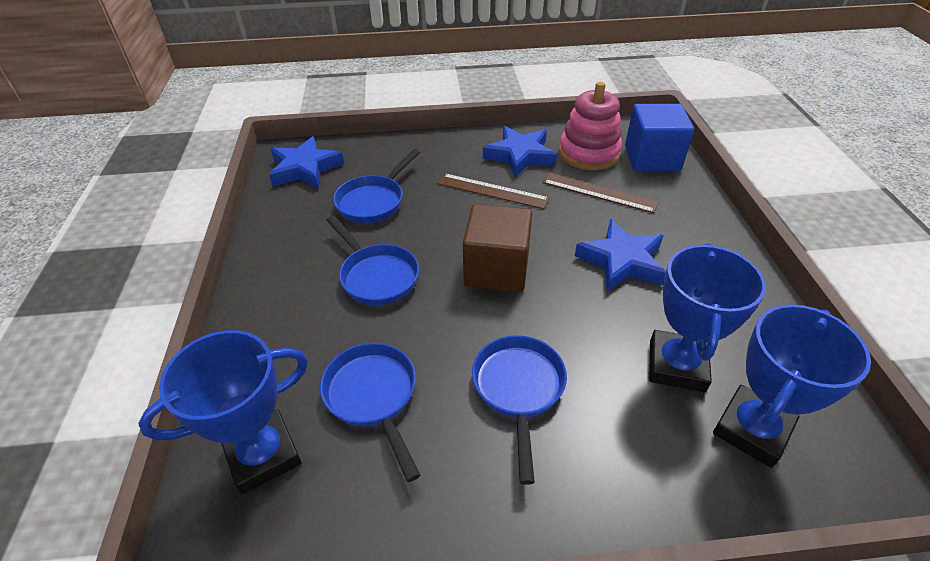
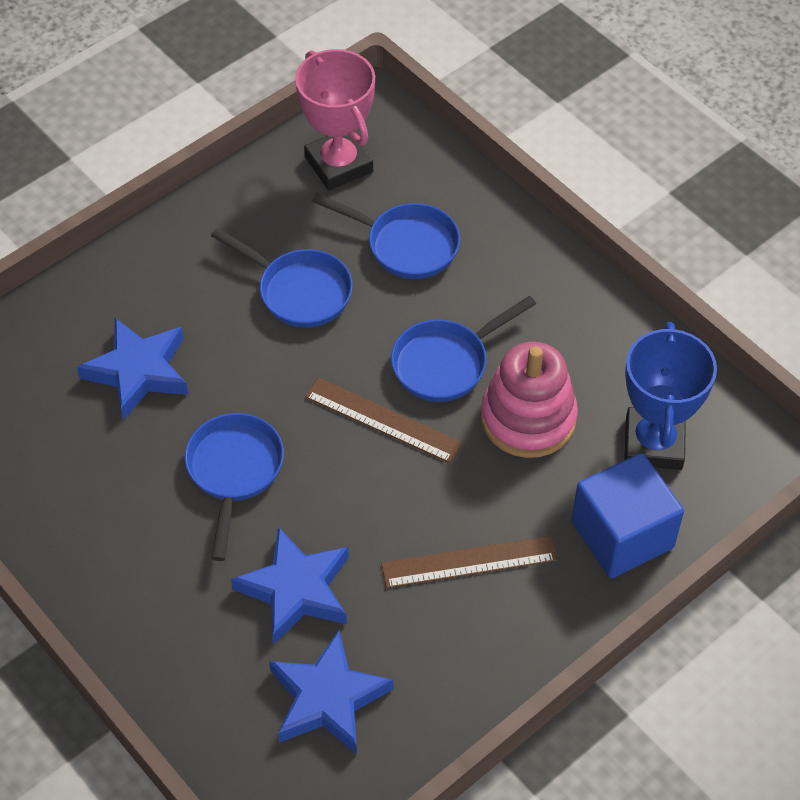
blue trophy: 3 -> 1
brown cube: 1 -> 0
pink trophy: 0 -> 1

